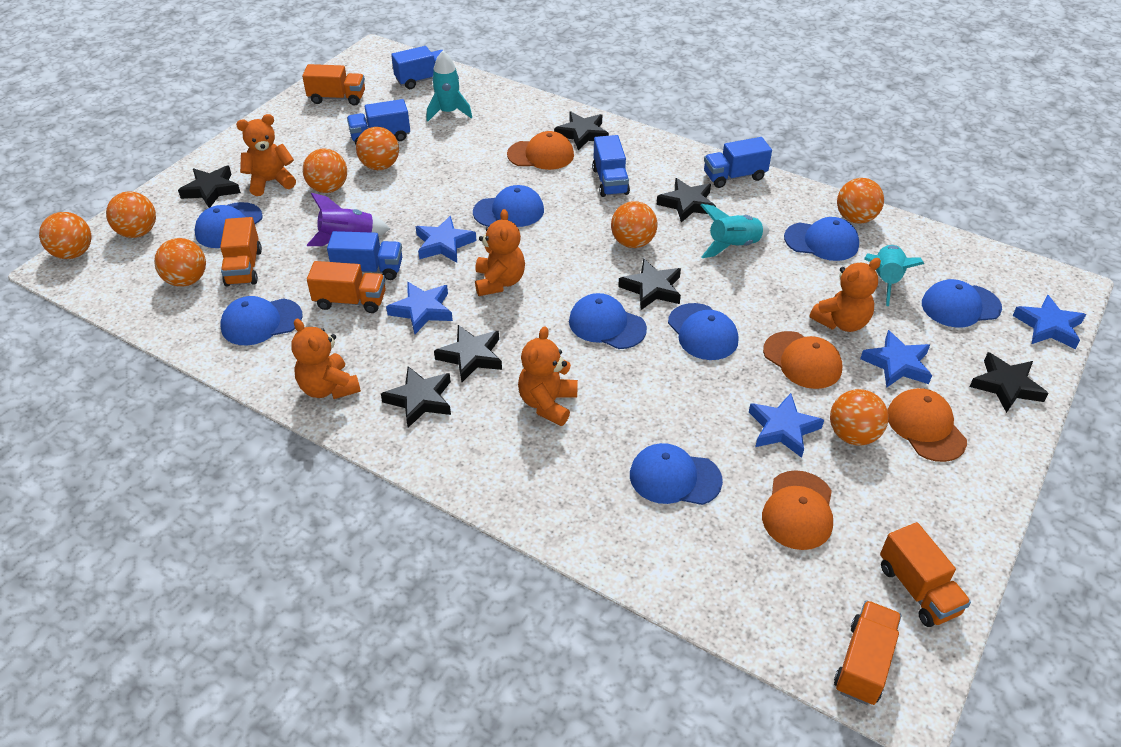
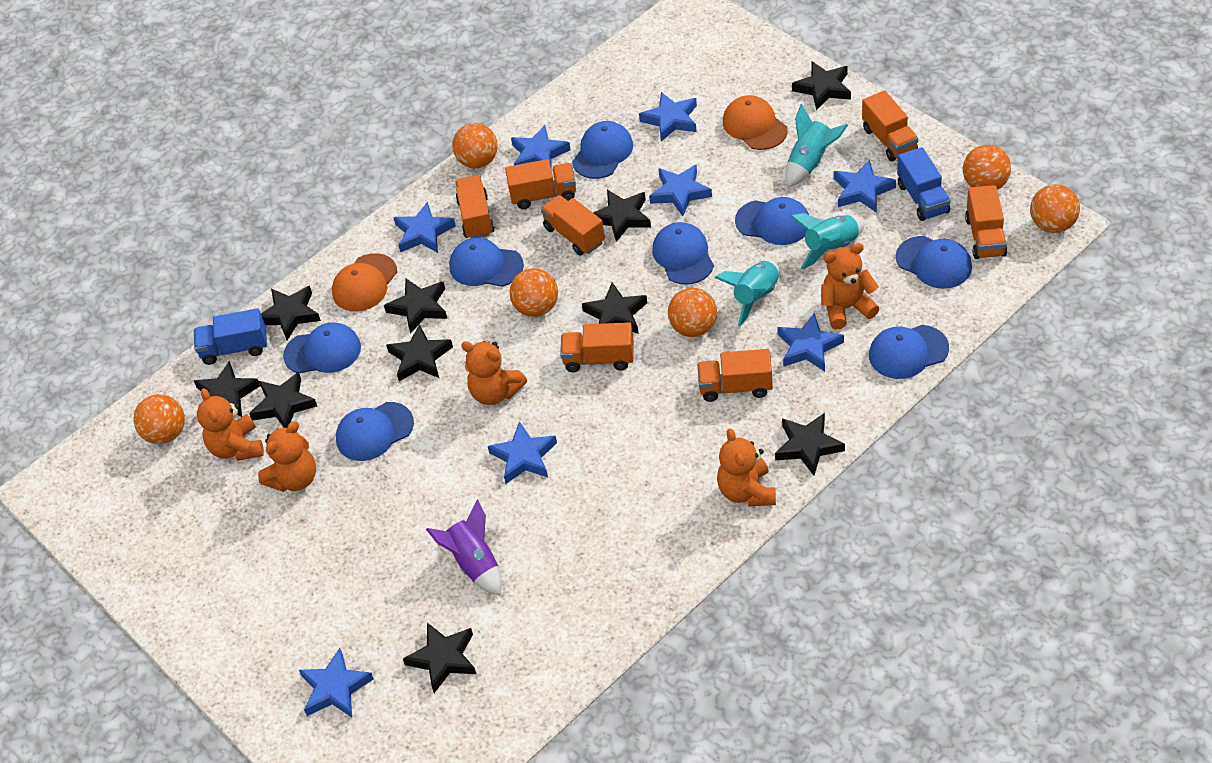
black star: 7 -> 10
blue star: 5 -> 8
blue truck: 5 -> 2
orange ball: 8 -> 6
orange cap: 4 -> 2
orange truck: 5 -> 7

